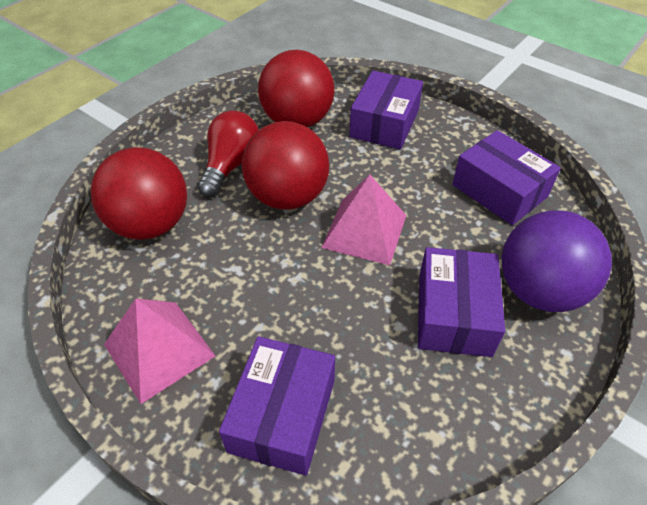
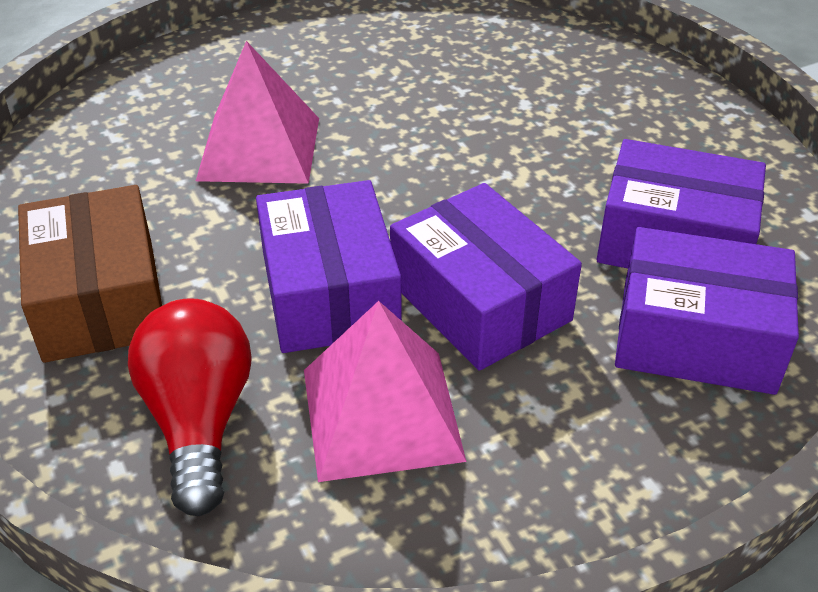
brown box: 0 -> 1
purple ball: 1 -> 0
red ball: 3 -> 0

